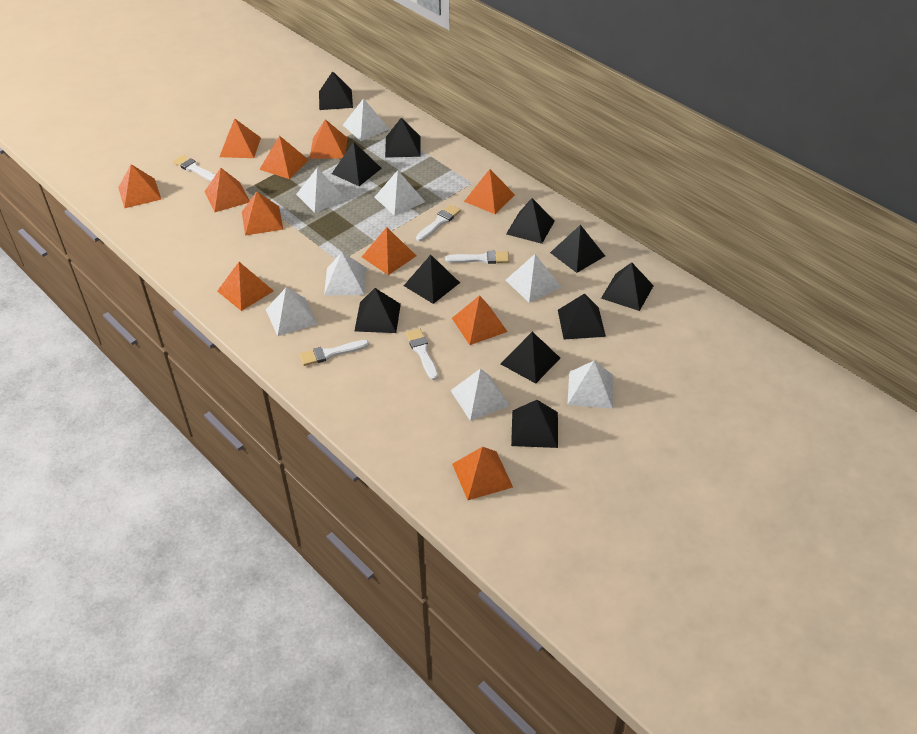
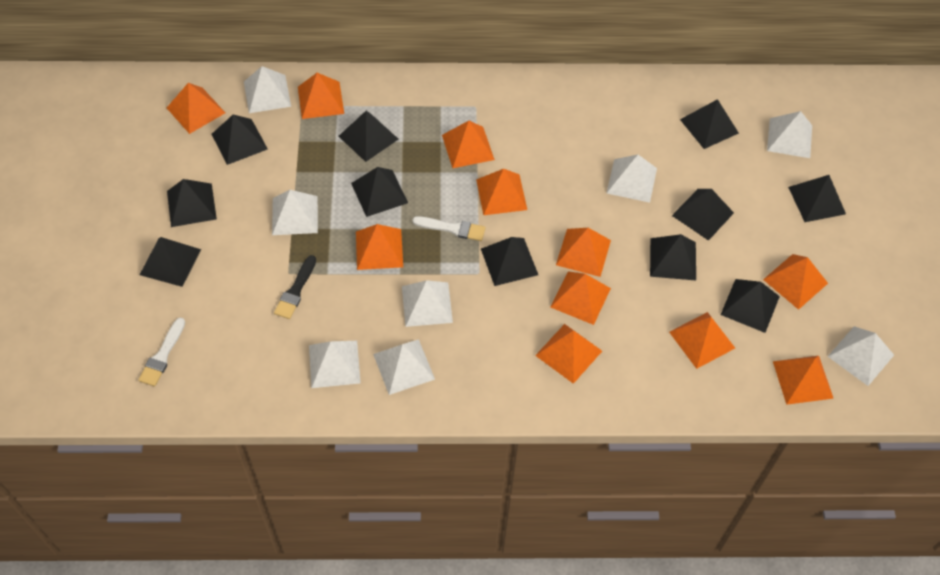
black brush: 0 -> 1
white brush: 5 -> 2

